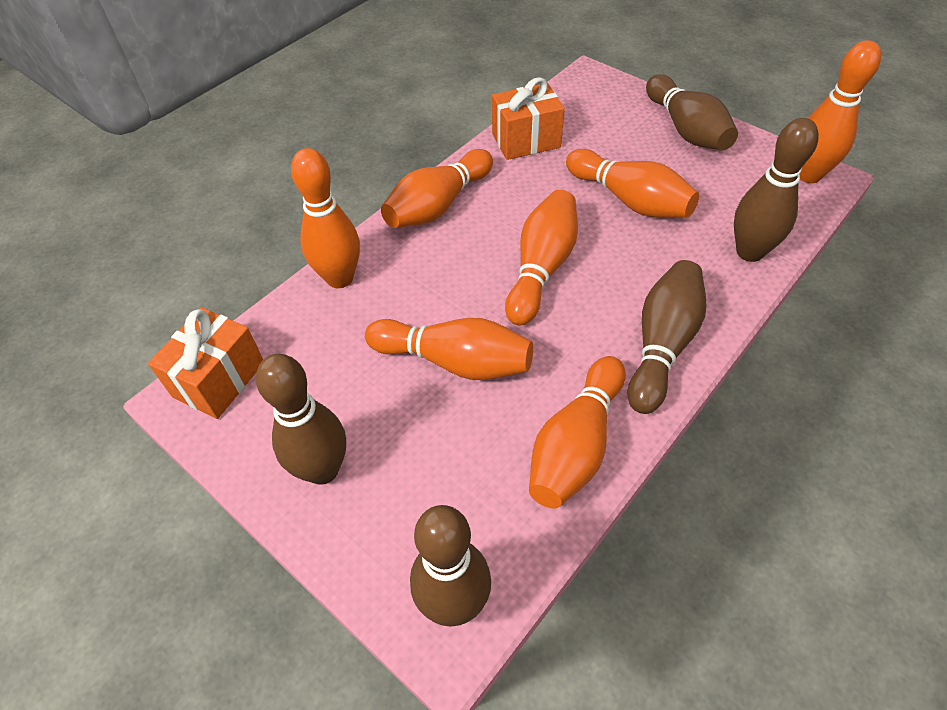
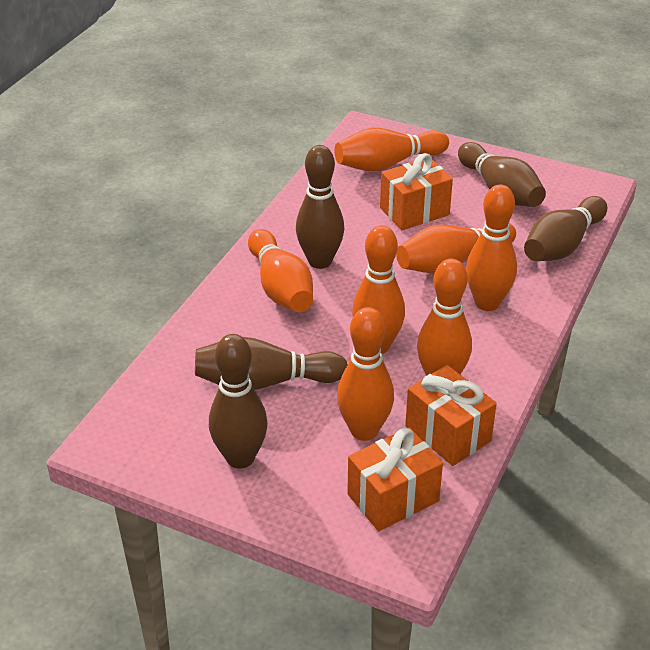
orange gift: 2 -> 3

